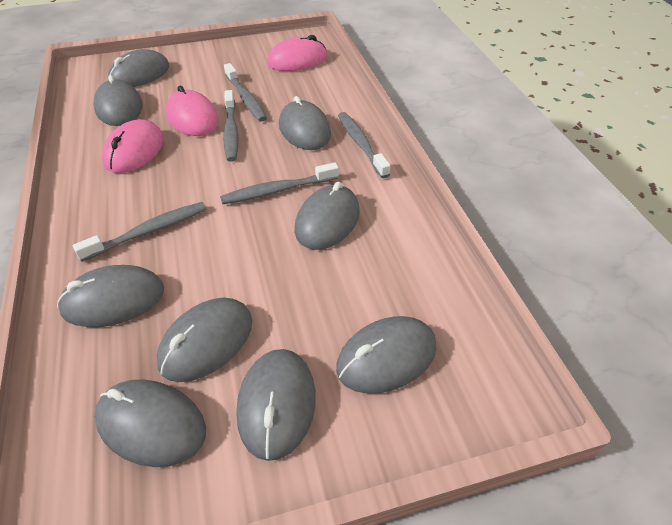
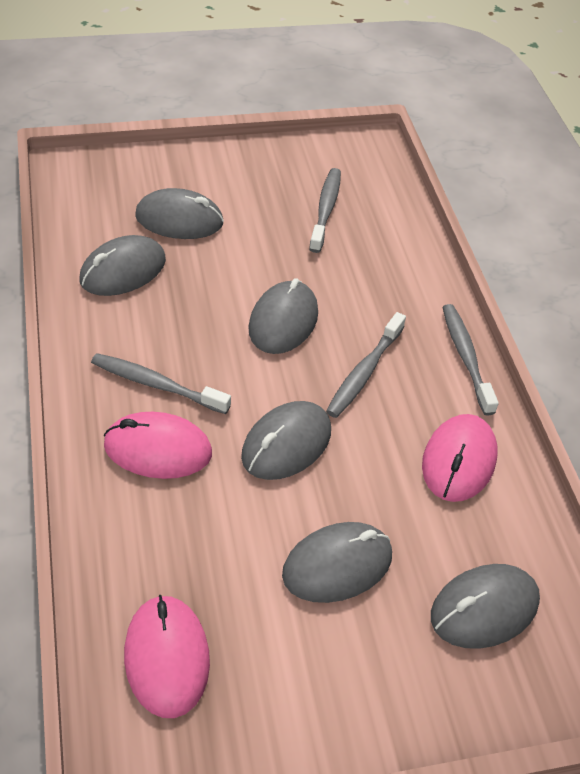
grey mouse: 9 -> 6
grey toothbrush: 5 -> 4

